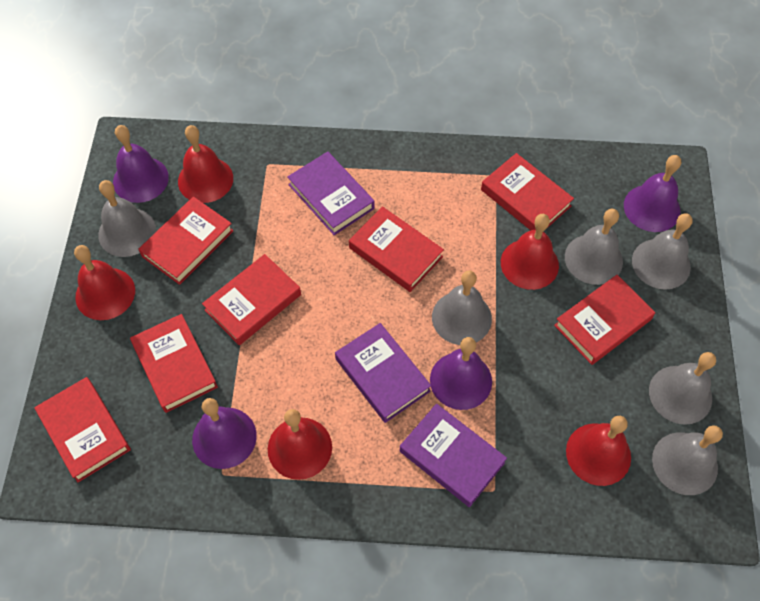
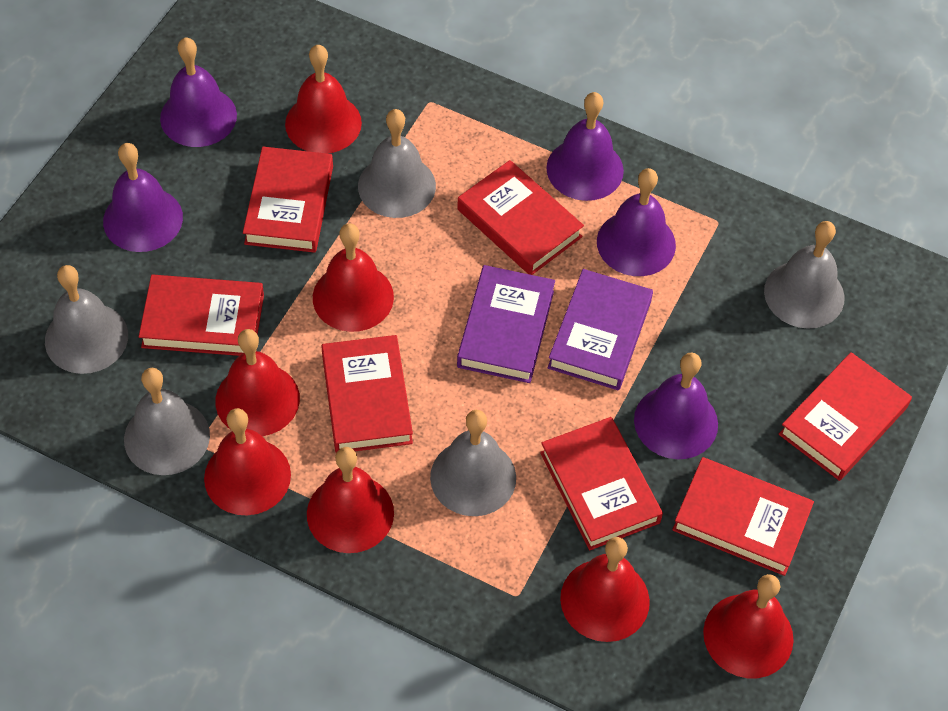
grey bell: 6 -> 5
purple bell: 4 -> 5
purple book: 3 -> 2
red bell: 5 -> 7

